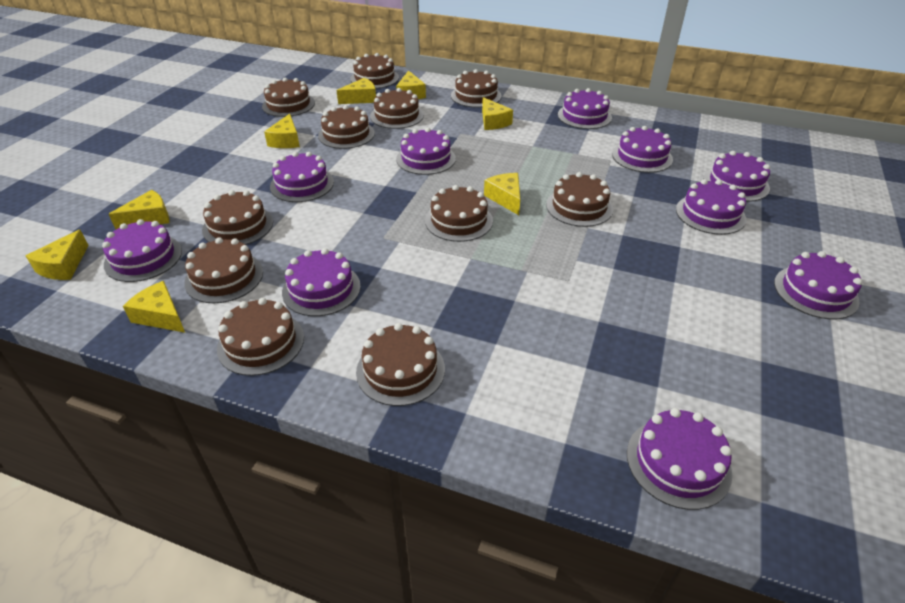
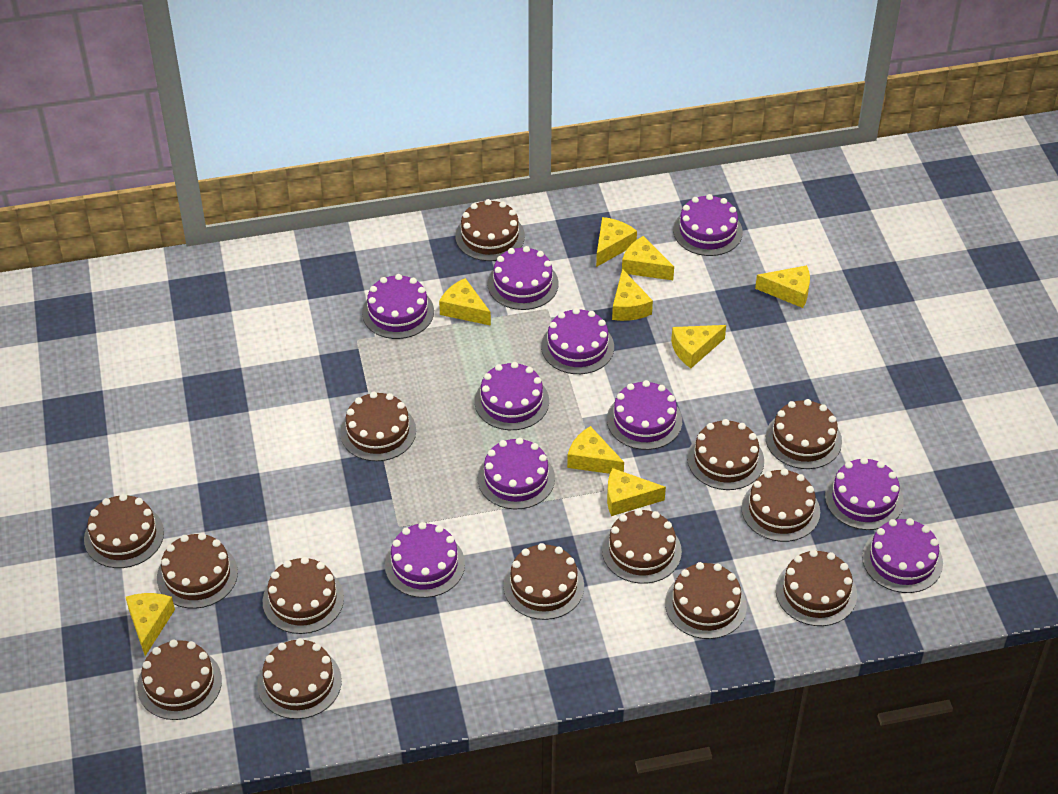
brown cake: 11 -> 14
yellow cheese: 8 -> 9

